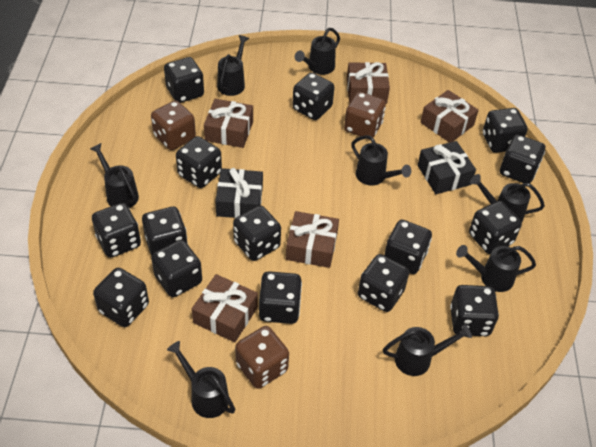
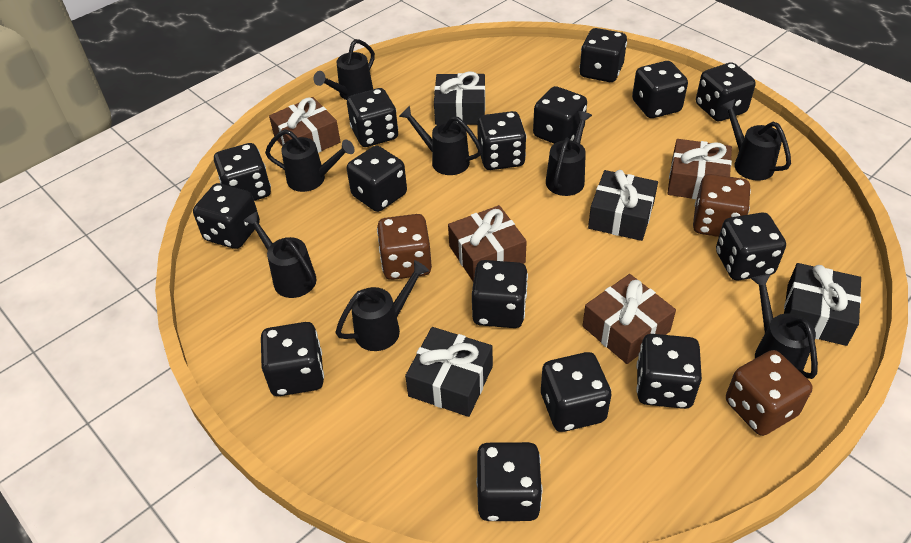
black gift: 2 -> 4
brown gift: 5 -> 4

